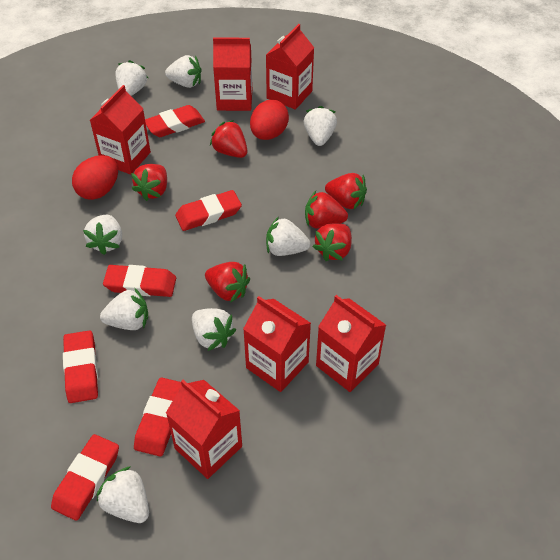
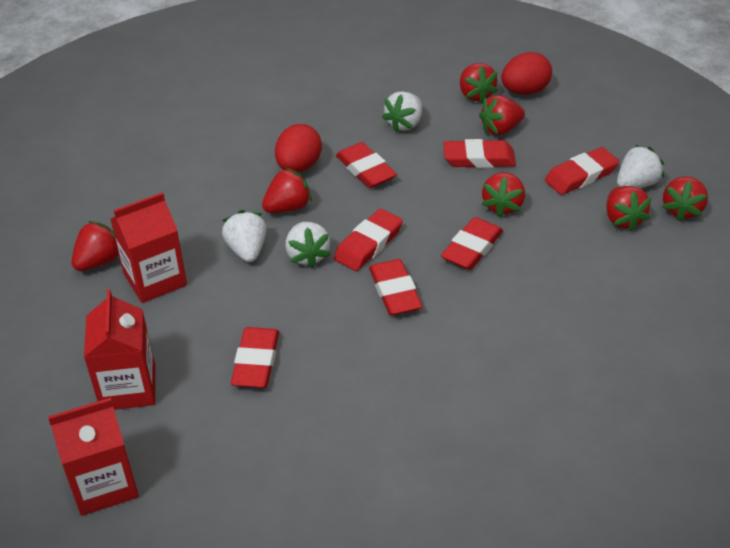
red carton: 6 -> 3
red eraser: 6 -> 7
red strawberry: 6 -> 7
white strawberry: 8 -> 4

